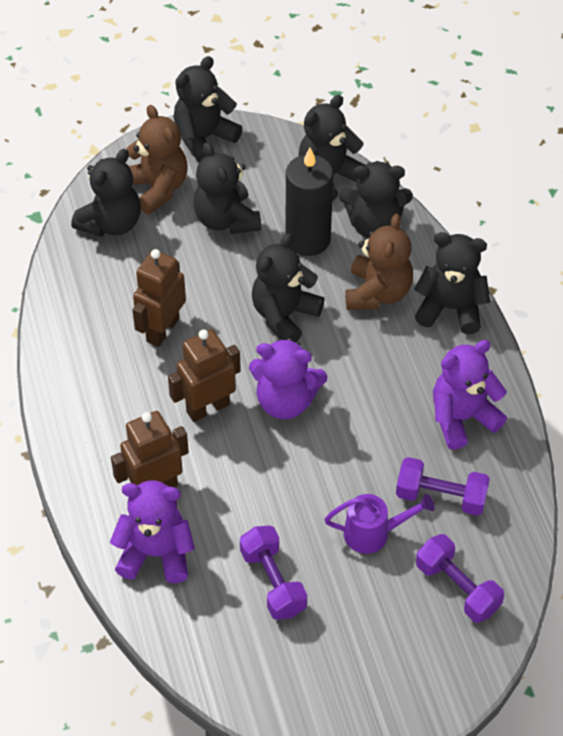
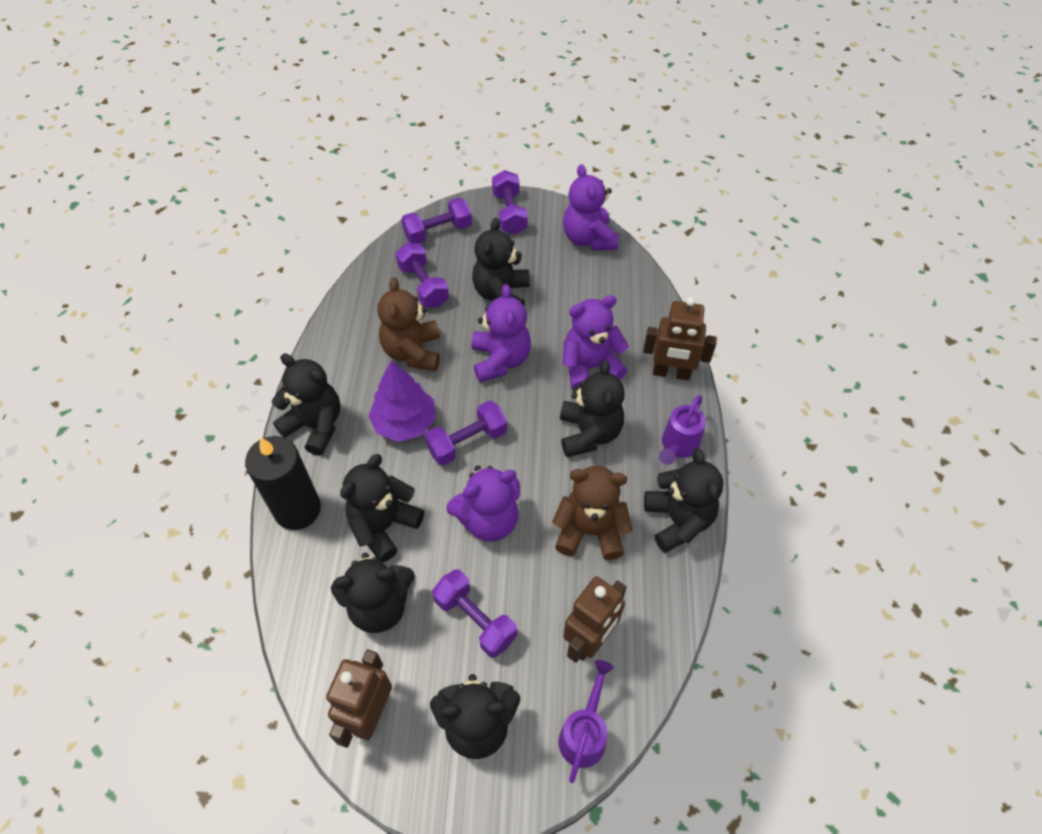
purple dumbbell: 3 -> 5
purple teddy bear: 3 -> 4
purple tree: 0 -> 1
purple watering can: 1 -> 2

